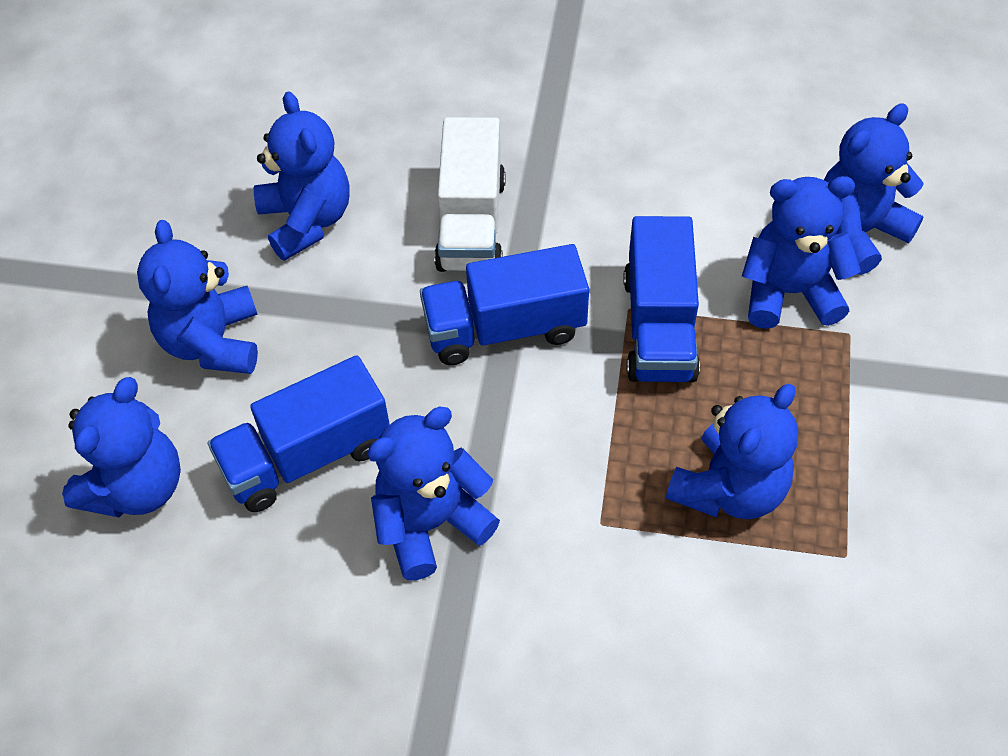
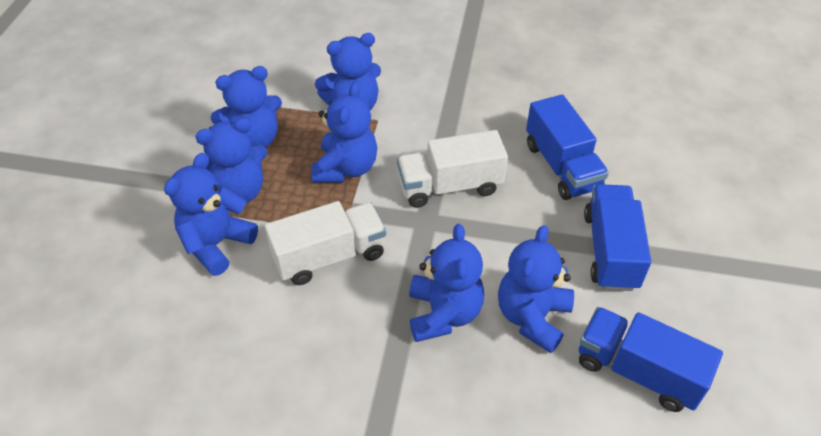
white truck: 1 -> 2

